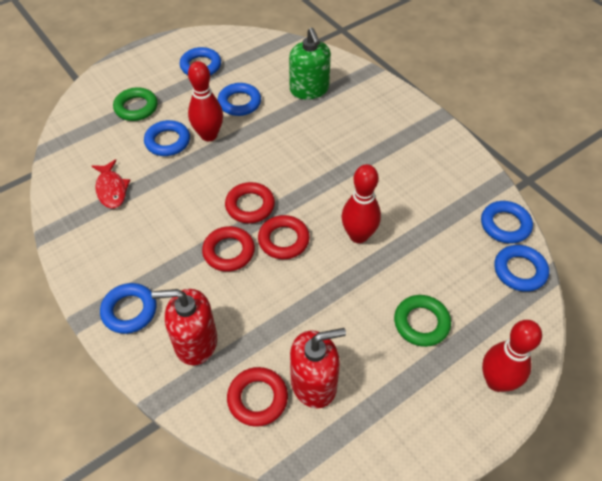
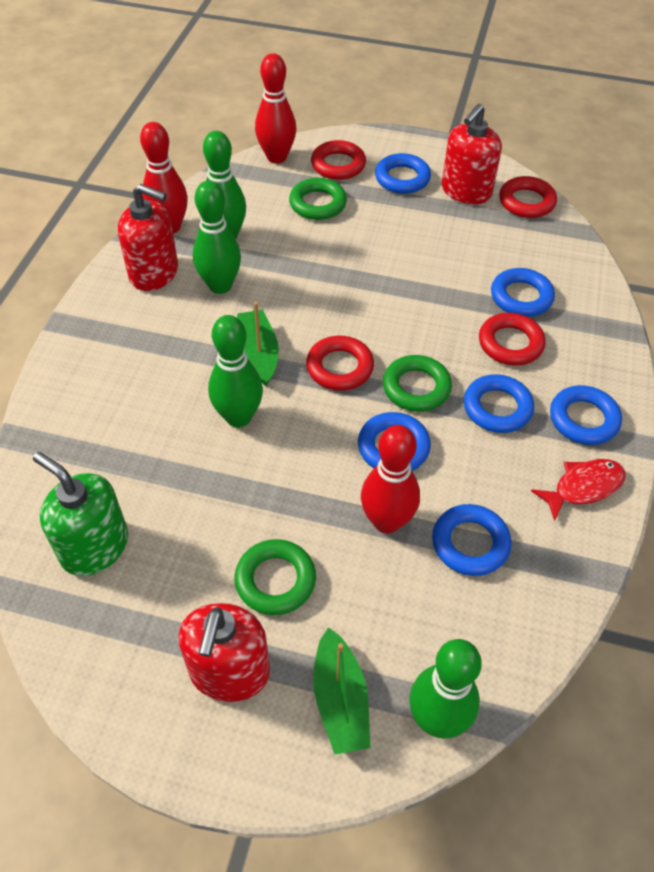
green boat: 0 -> 2
green bowling pin: 0 -> 4
green ring: 2 -> 3
red soap dispenser: 2 -> 3

